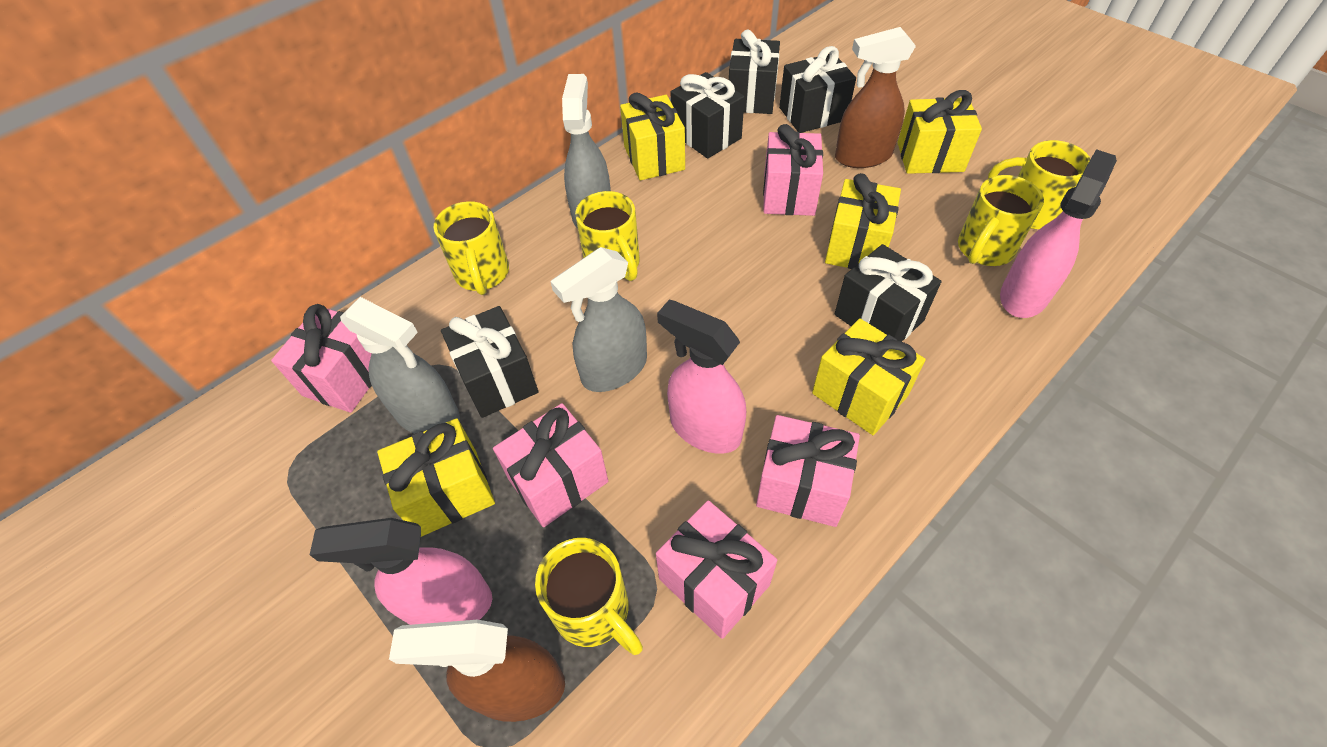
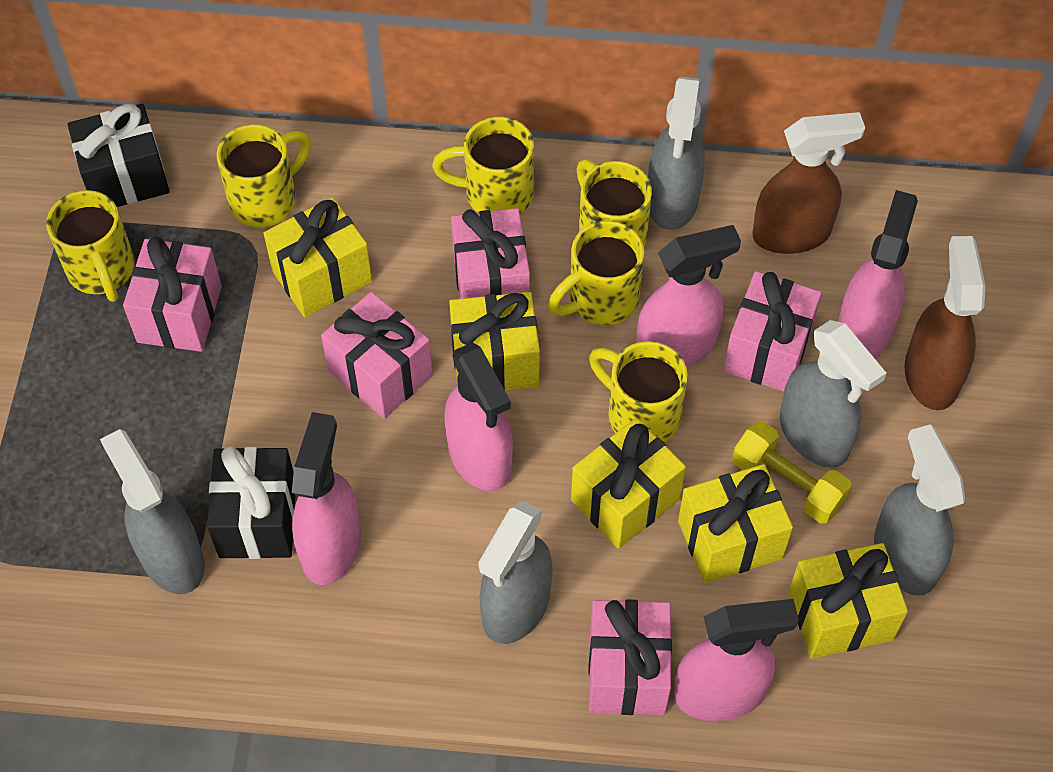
black gift: 5 -> 2
grey spray bottle: 3 -> 5
pink spray bottle: 3 -> 5
yellow dumbbell: 0 -> 1
yellow mug: 5 -> 6

